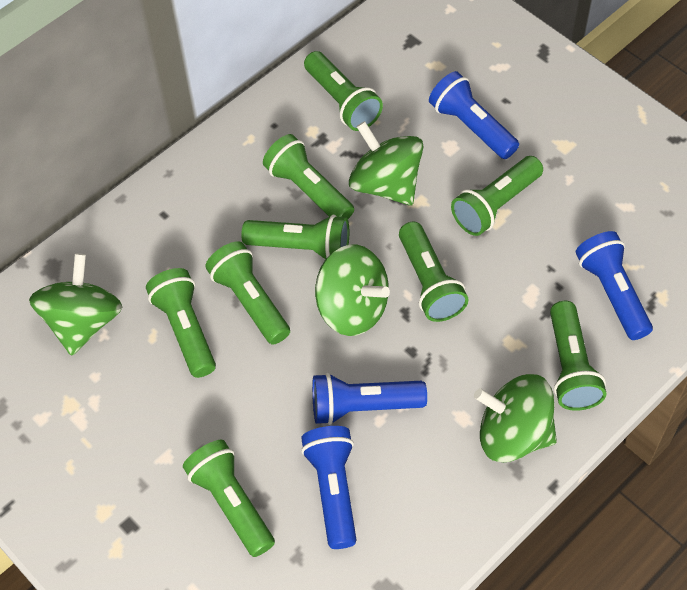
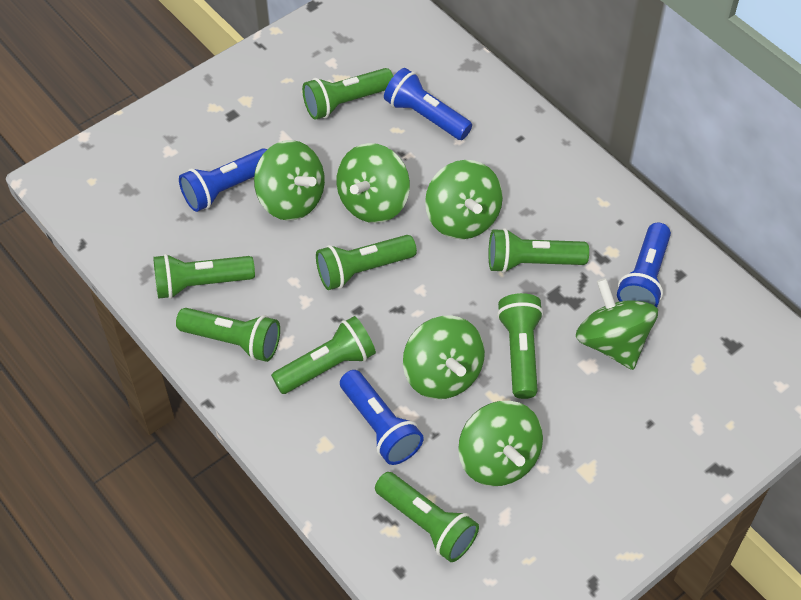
green flashlight: 9 -> 8
green spinning top: 4 -> 6

